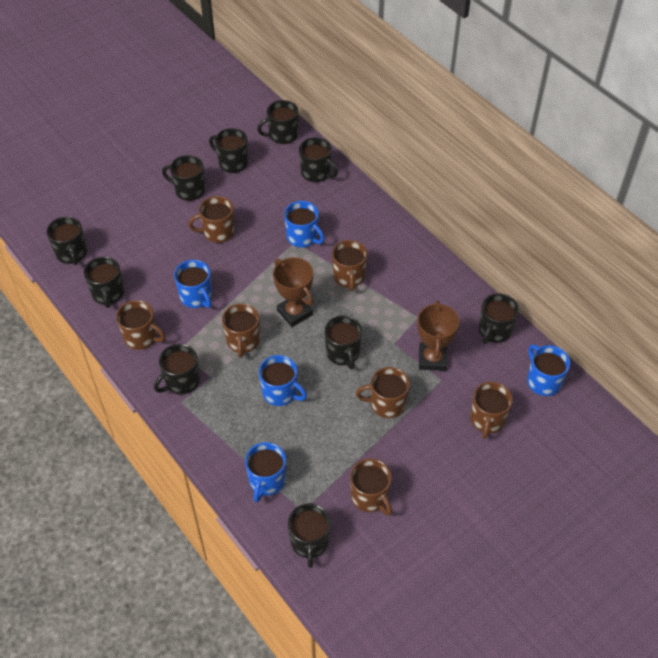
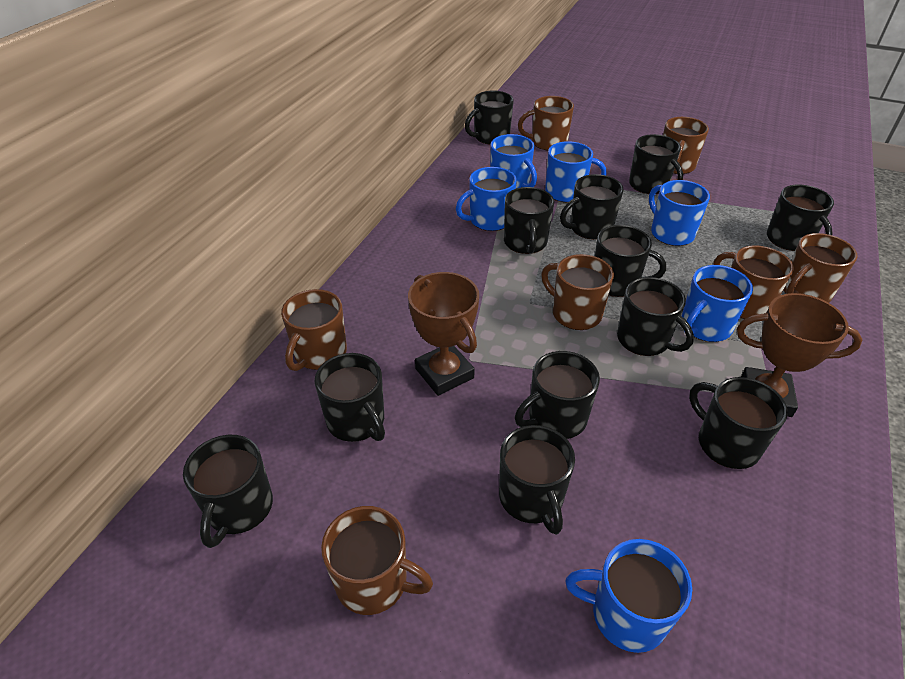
black mug: 10 -> 12
blue mug: 5 -> 6

